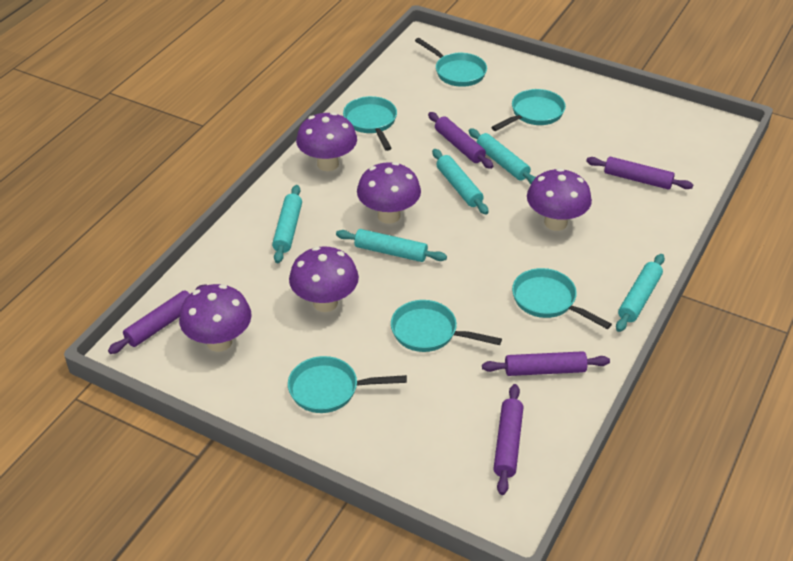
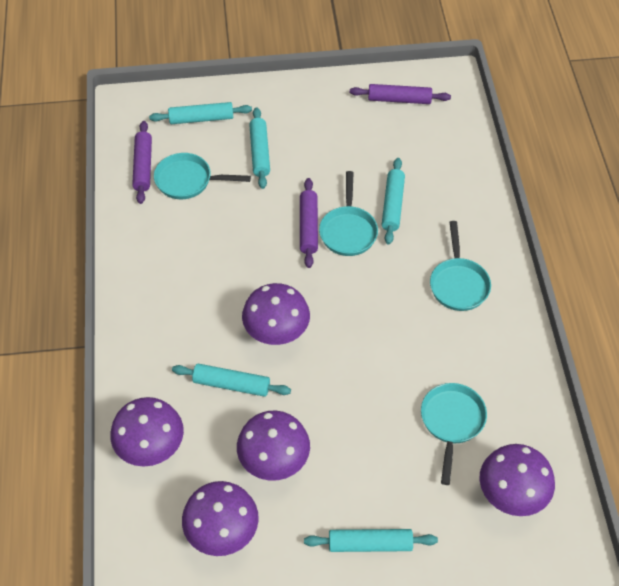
purple rolling pin: 5 -> 3
turquoise pan: 6 -> 4

